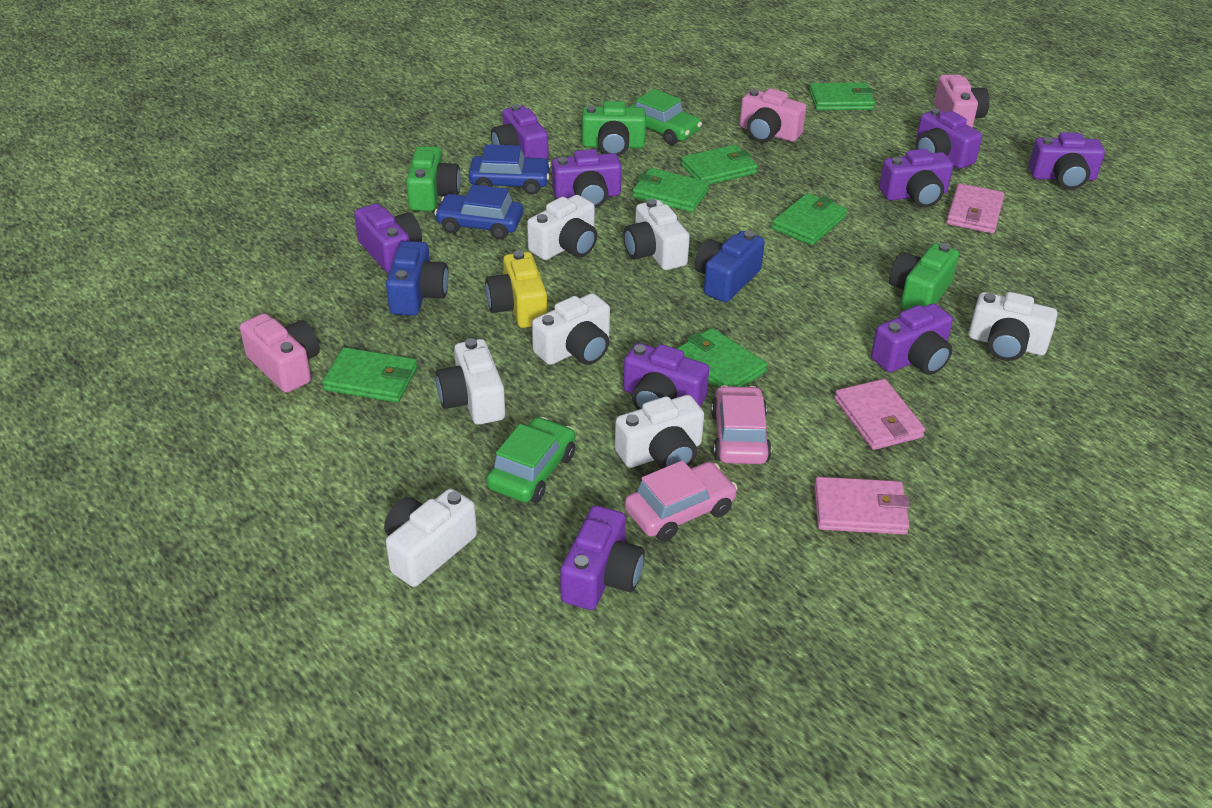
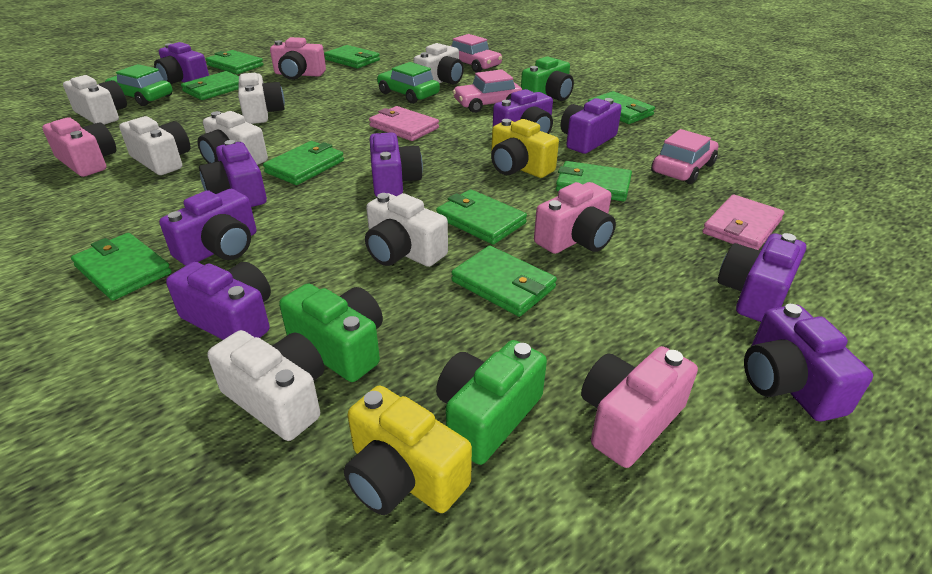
blue camera: 2 -> 0
blue car: 2 -> 0
green wallet: 6 -> 9
pink camera: 3 -> 4
pink car: 2 -> 3
pink wallet: 3 -> 2
yellow camera: 1 -> 2

